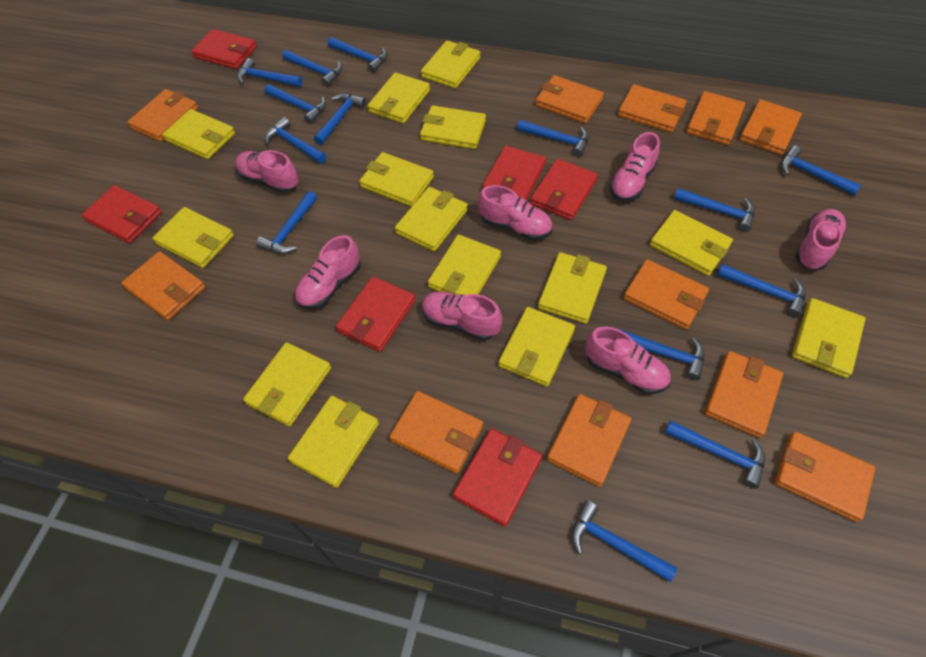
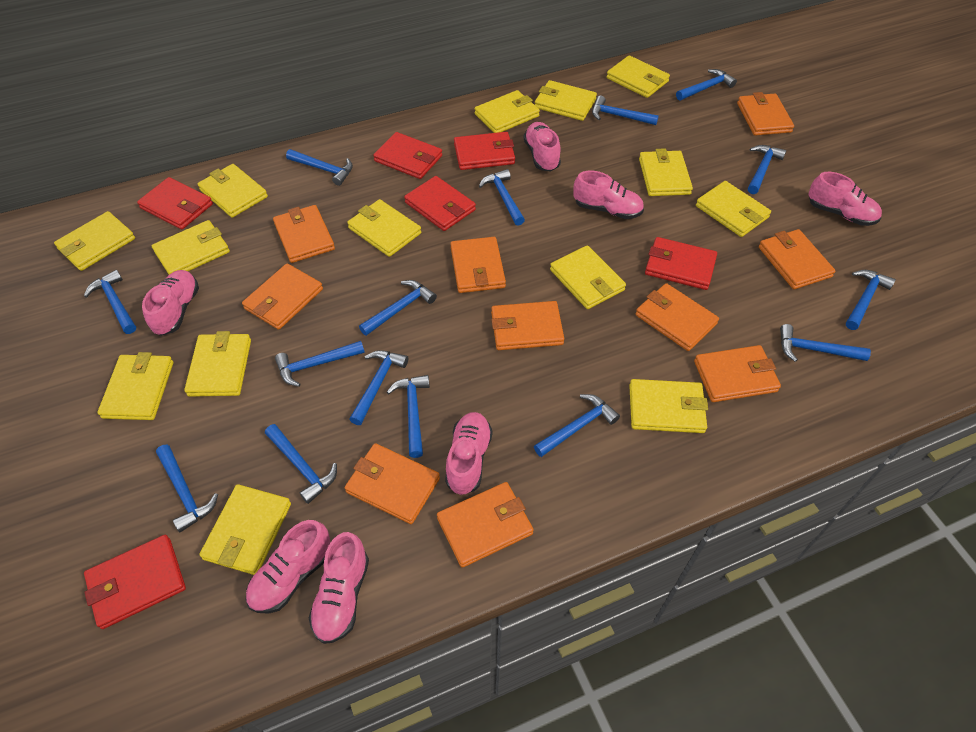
blue hammer: 14 -> 15
orange wallet: 11 -> 10

